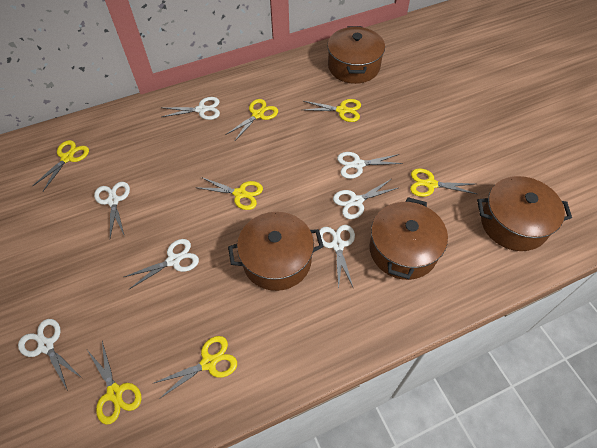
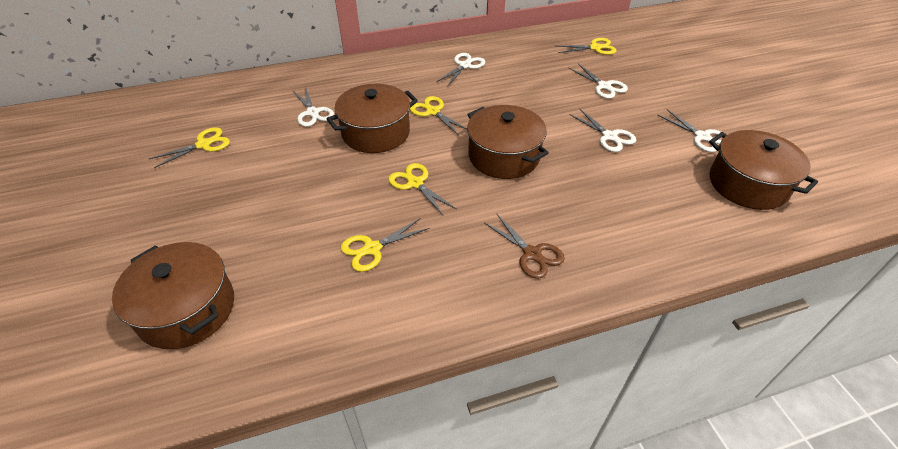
brown scissors: 0 -> 1
white scissors: 7 -> 5
yellow scissors: 7 -> 5

